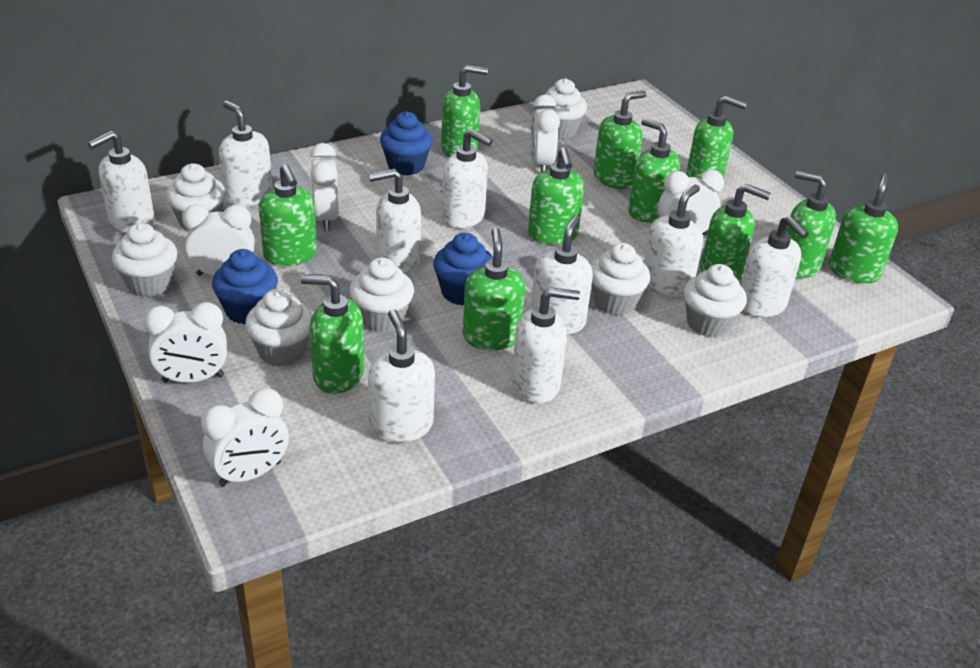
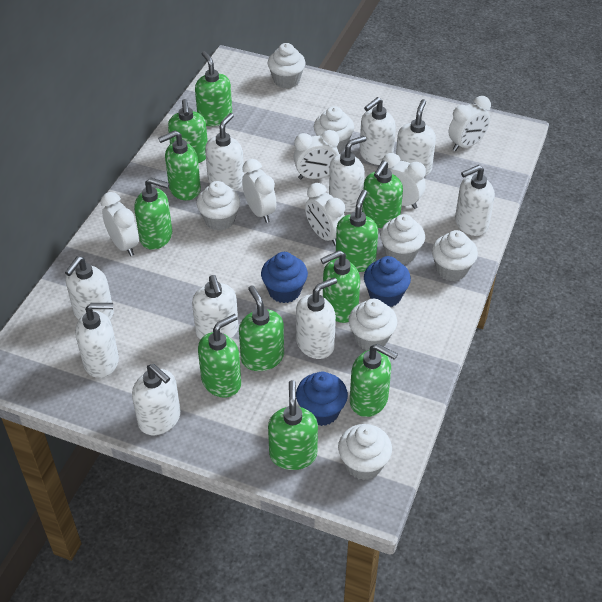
white soap dispenser: 9 -> 10

